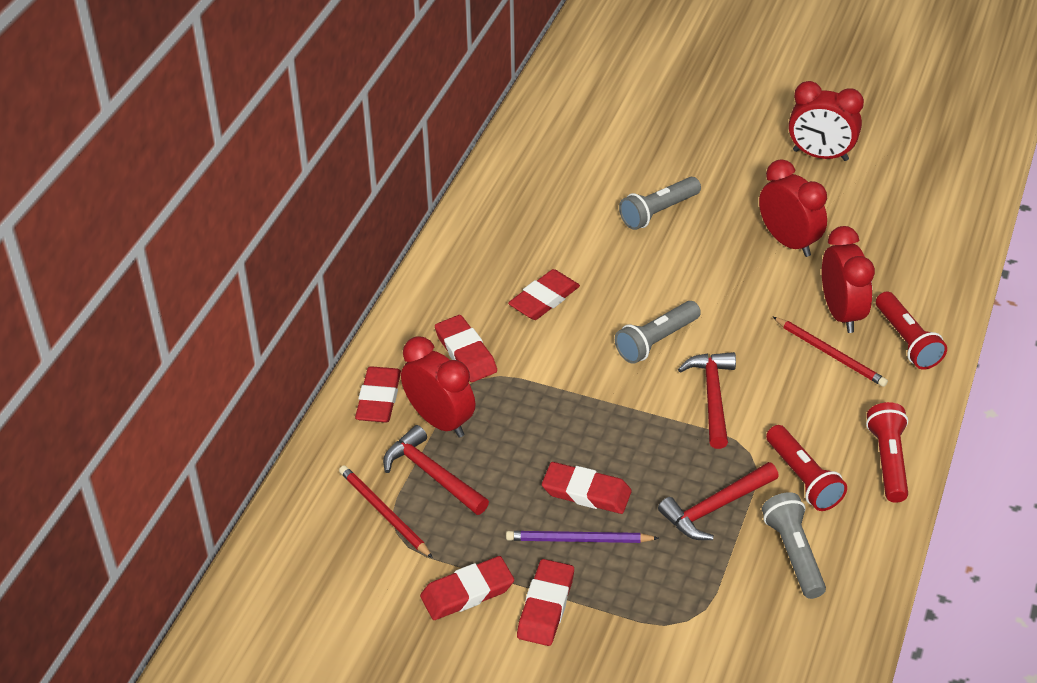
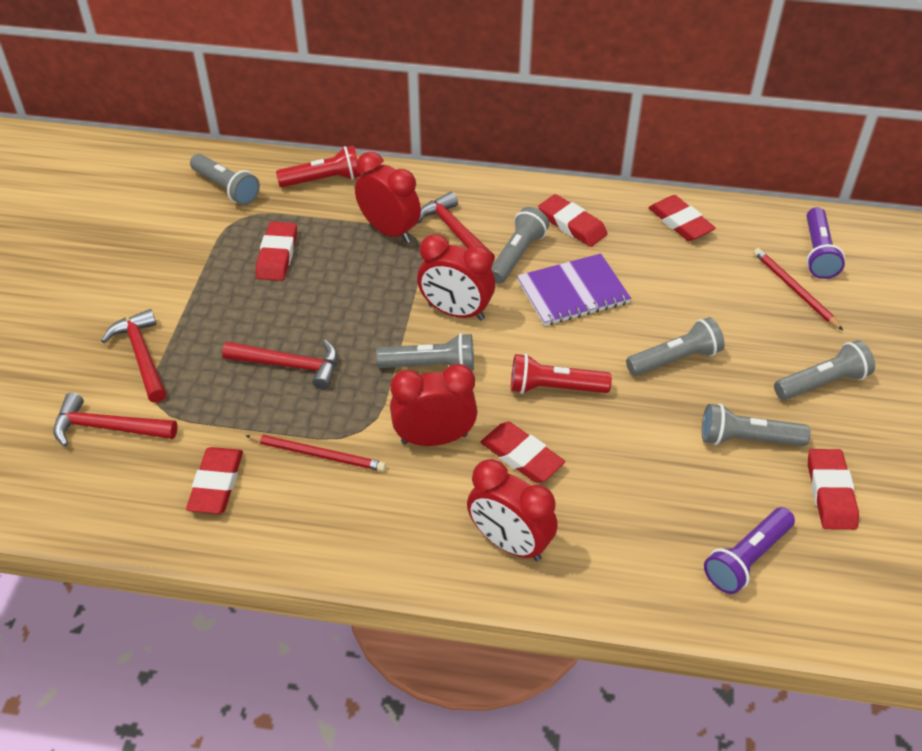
grey flashlight: 3 -> 6
purple flashlight: 0 -> 2
purple notebook: 0 -> 1
purple pencil: 1 -> 0
red flashlight: 3 -> 2
red hammer: 3 -> 4

